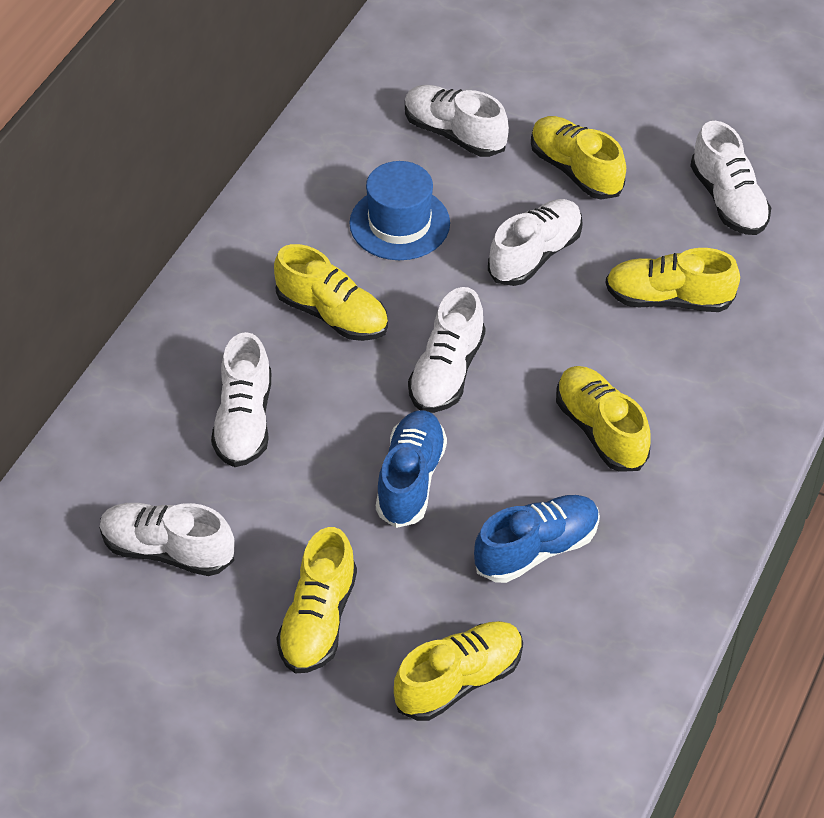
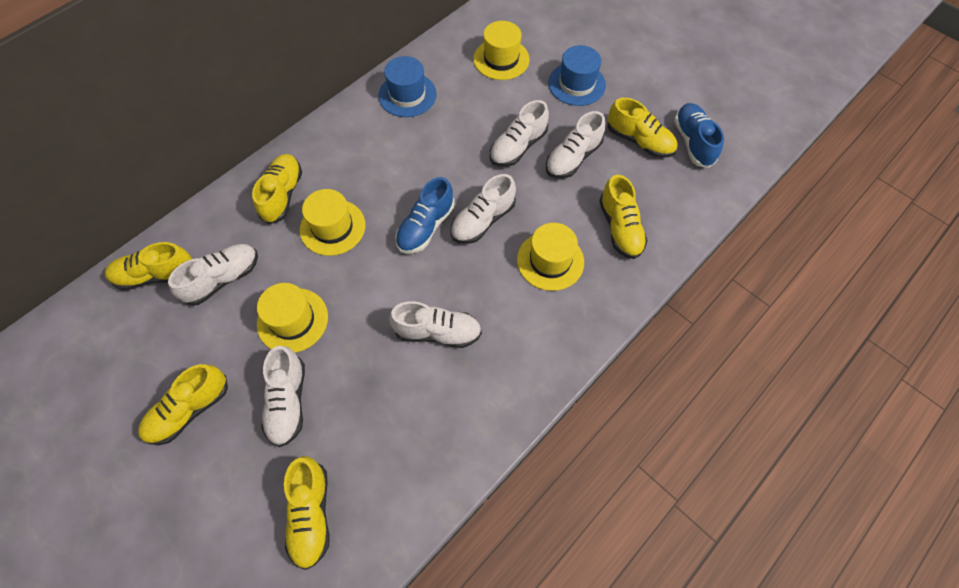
blue hat: 1 -> 2
yellow hat: 0 -> 4

